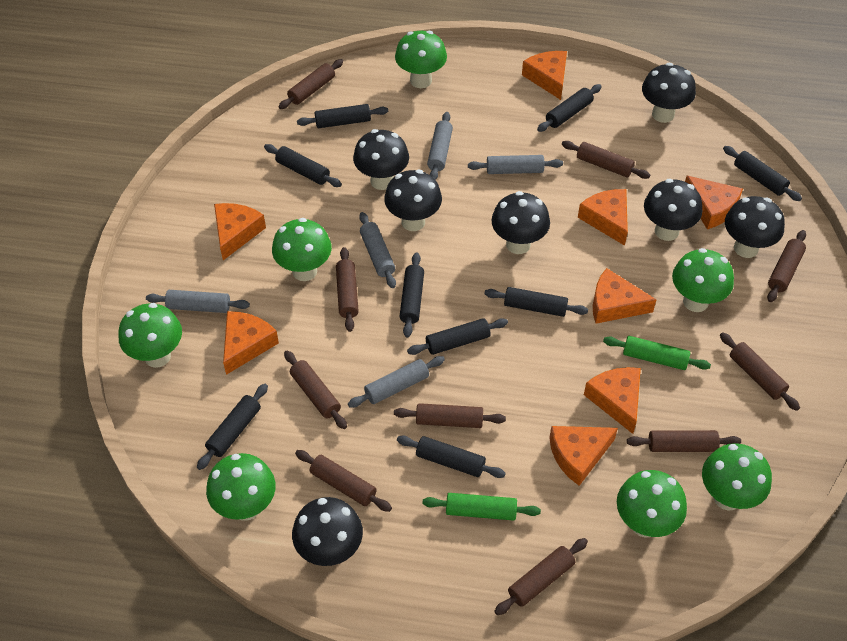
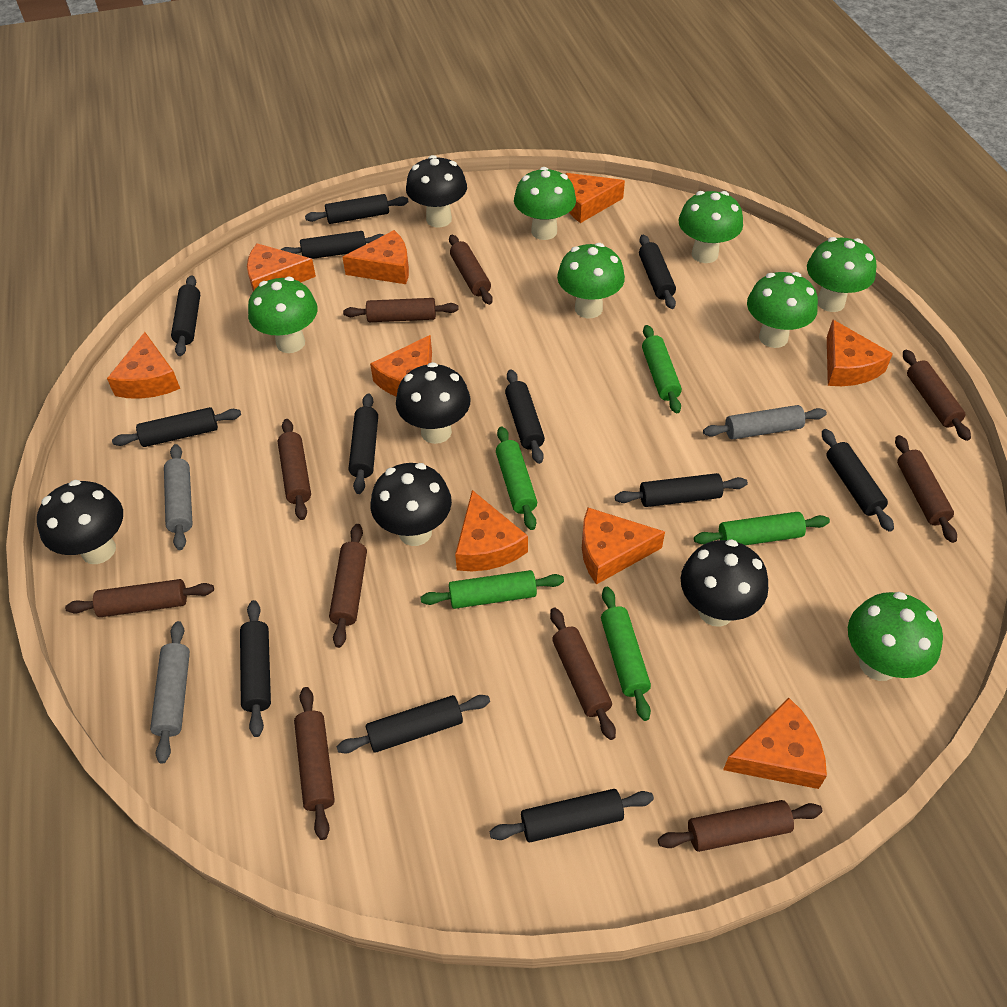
black mushroom: 7 -> 5
black rolling pin: 9 -> 12
green rolling pin: 2 -> 5
grey rolling pin: 5 -> 3
orange cheese: 8 -> 9

